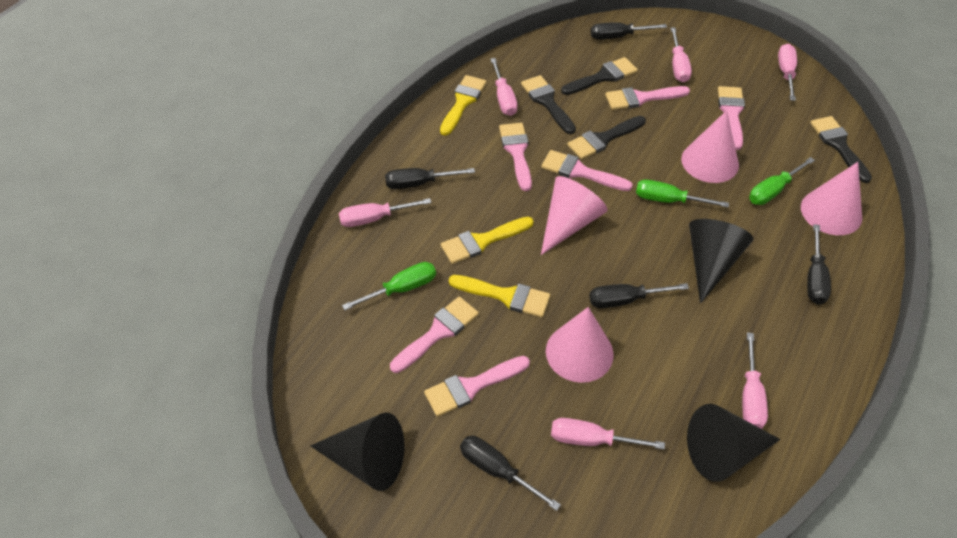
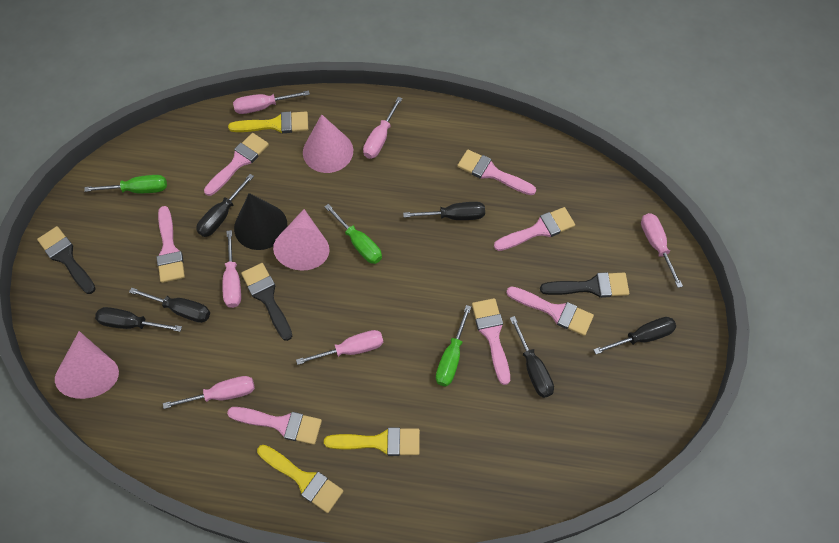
black brush: 4 -> 3
black cone: 3 -> 1
black screwdriver: 5 -> 6
pink brush: 6 -> 7
pink cone: 4 -> 3

